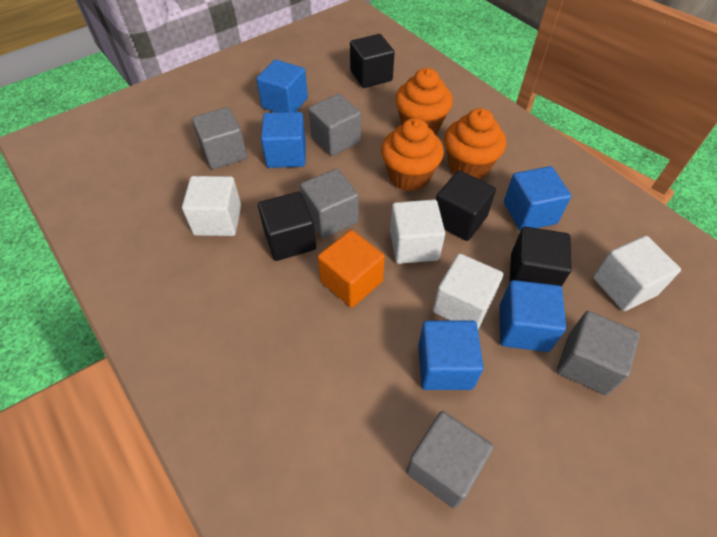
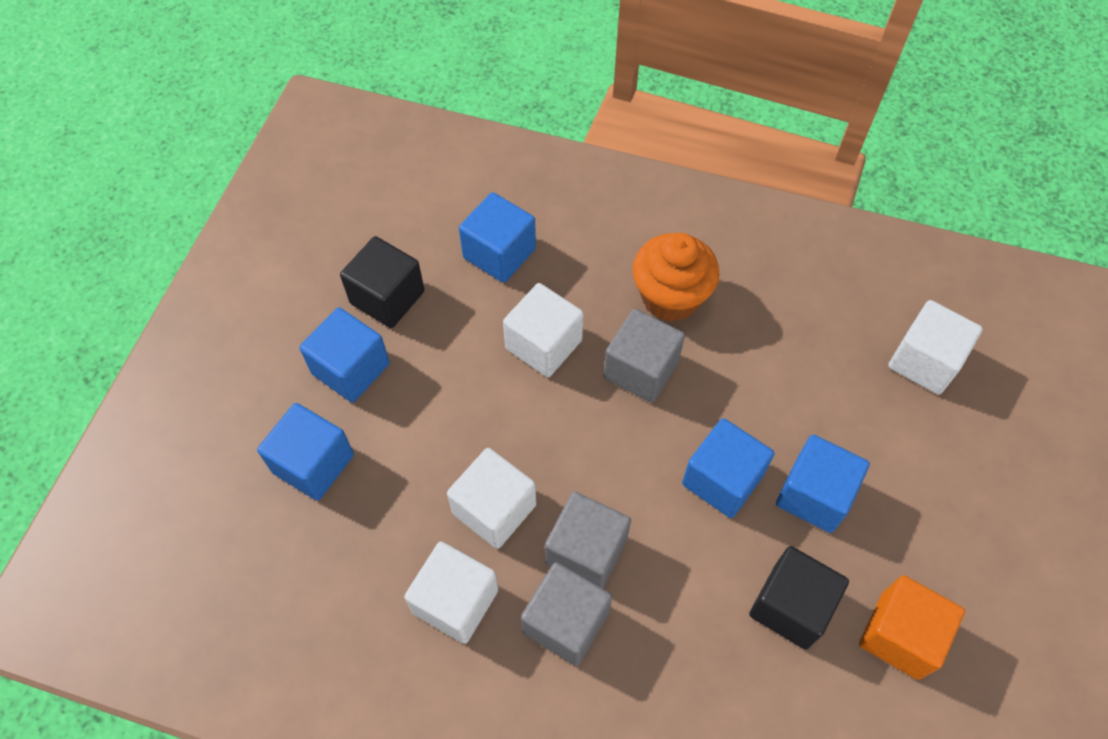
black cube: 4 -> 2
grey cube: 5 -> 3
orange cupcake: 3 -> 1

